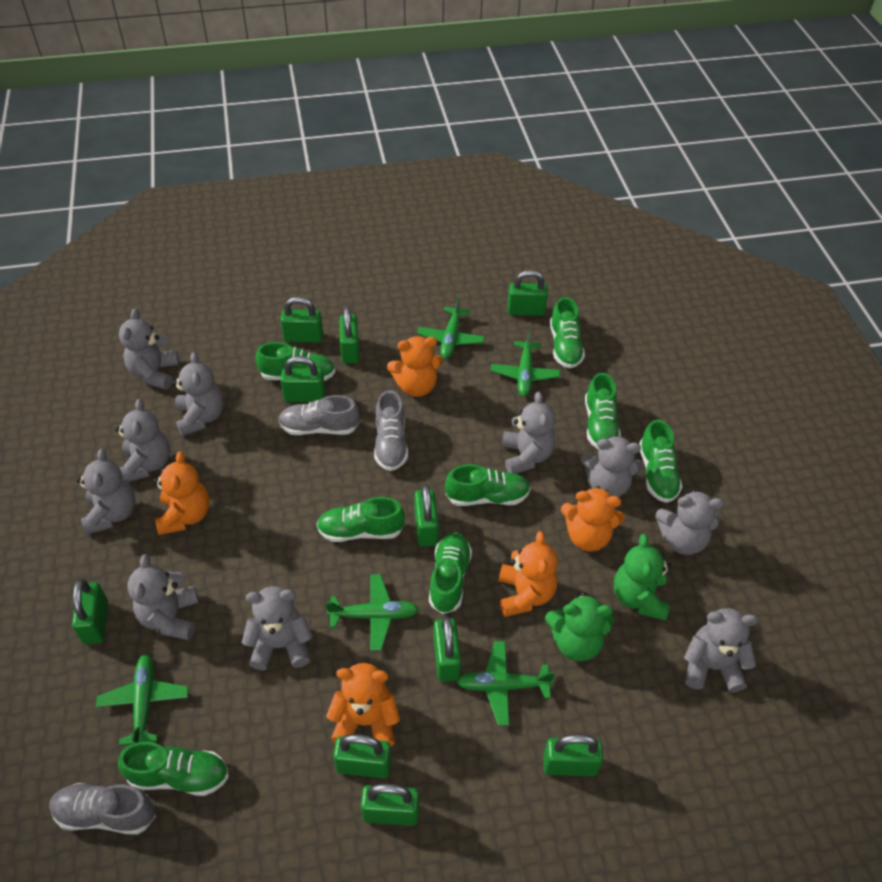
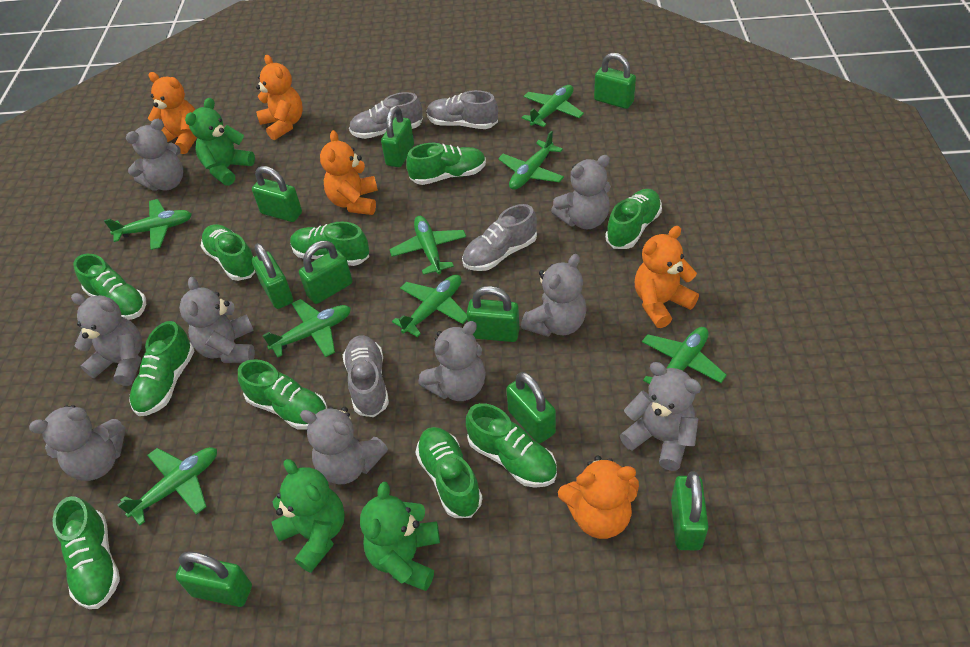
green padlock: 10 -> 9
green plane: 5 -> 8
green shoe: 8 -> 10
green teddy bear: 2 -> 3
grey shoe: 3 -> 4
grey teddy bear: 10 -> 9

